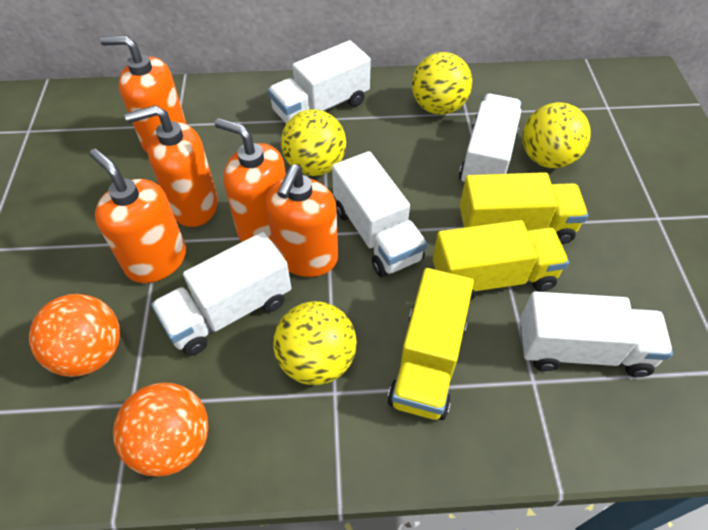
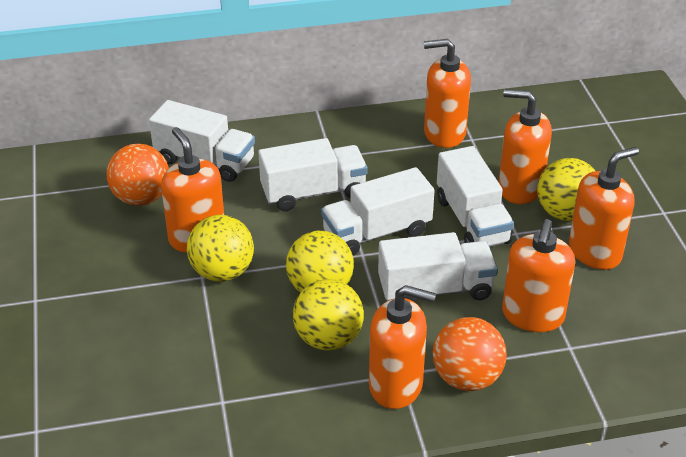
orange soap dispenser: 5 -> 6
yellow truck: 3 -> 0

